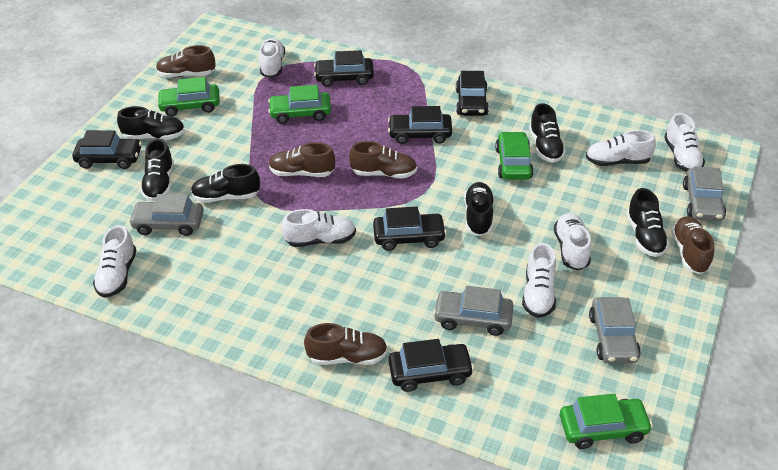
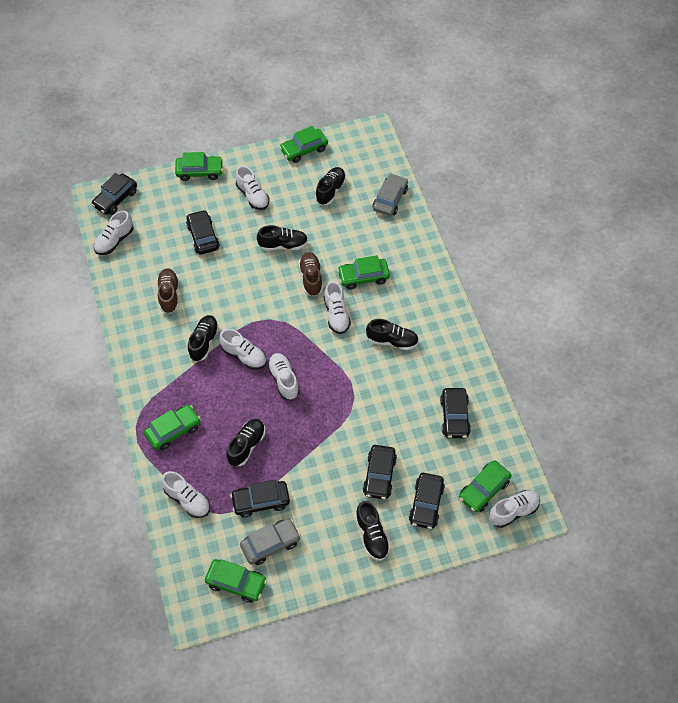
brown shoe: 5 -> 2
green car: 4 -> 6
grey car: 4 -> 2

